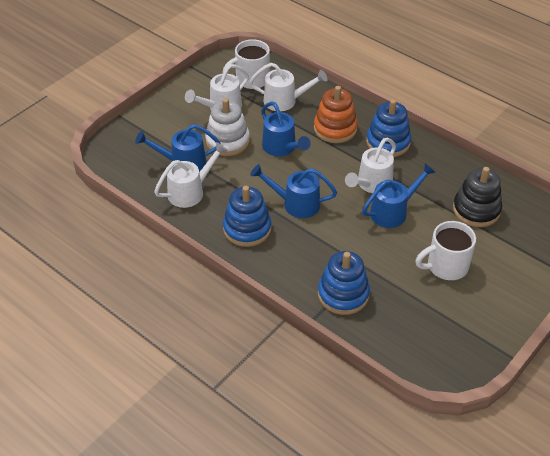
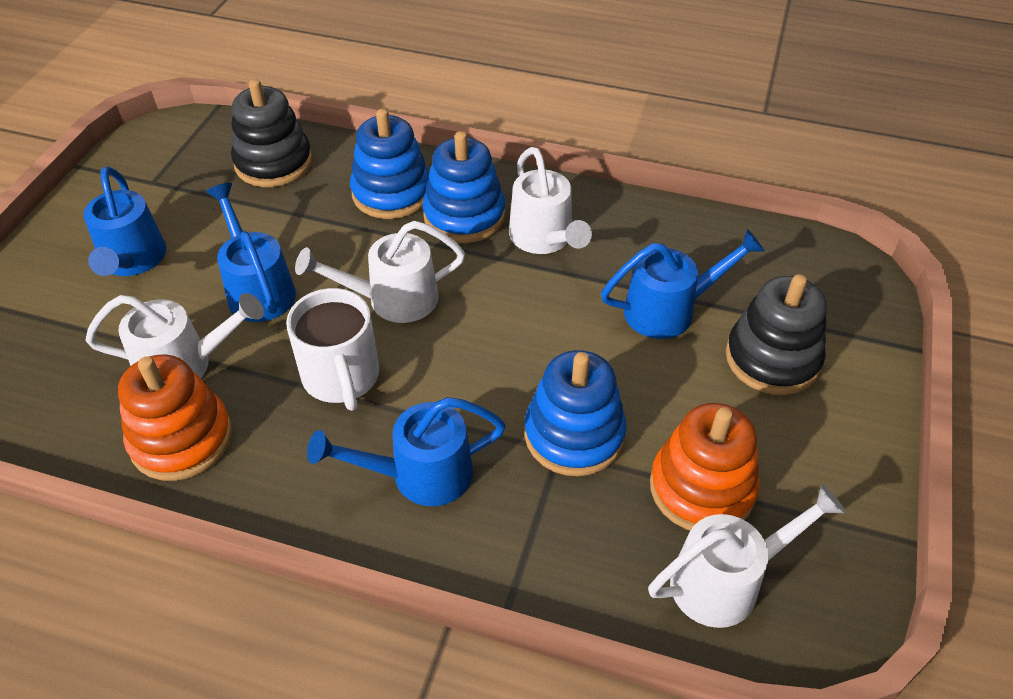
black stacking toy: 1 -> 2
orange stacking toy: 1 -> 2
white mug: 2 -> 1
white stacking toy: 1 -> 0

